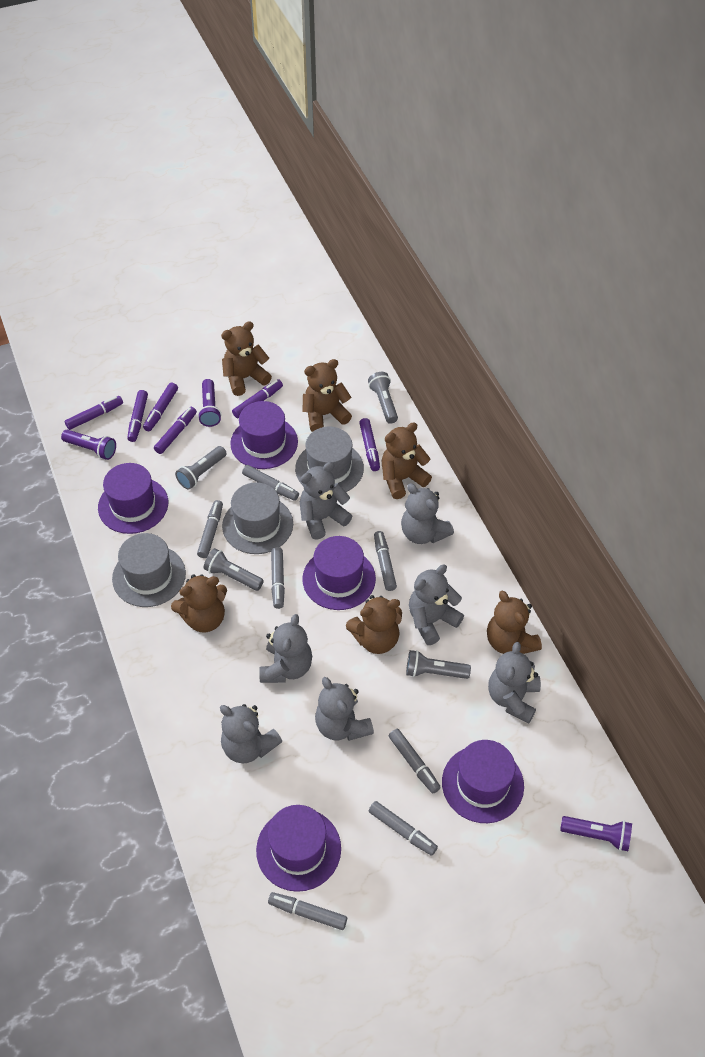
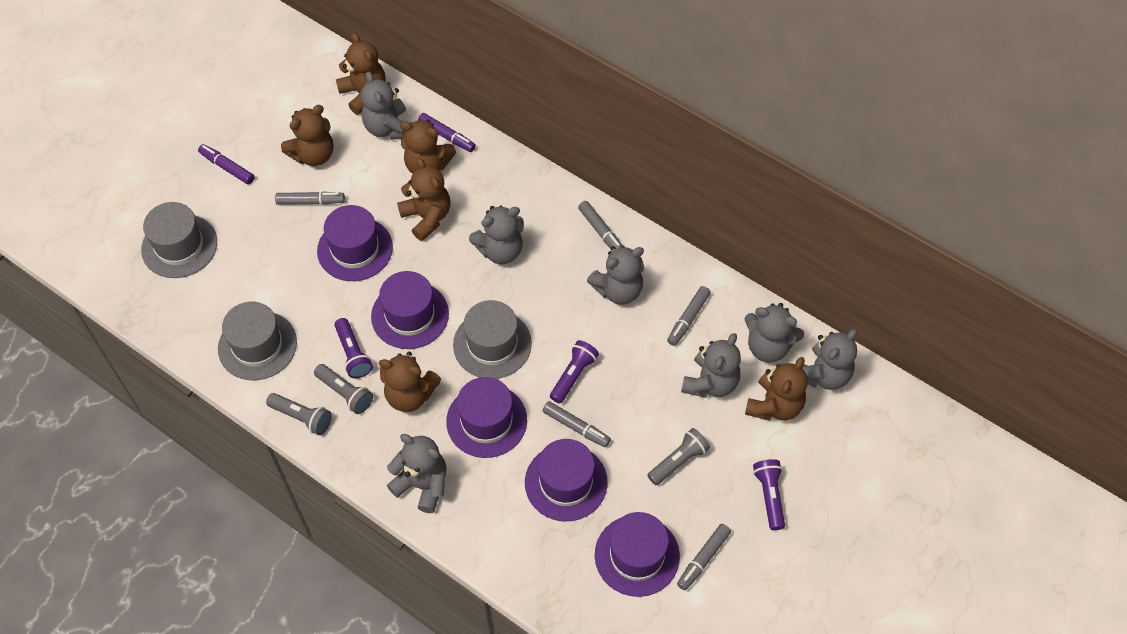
grey flashlight: 4 -> 3
grey marker: 7 -> 5
purple marker: 6 -> 2

